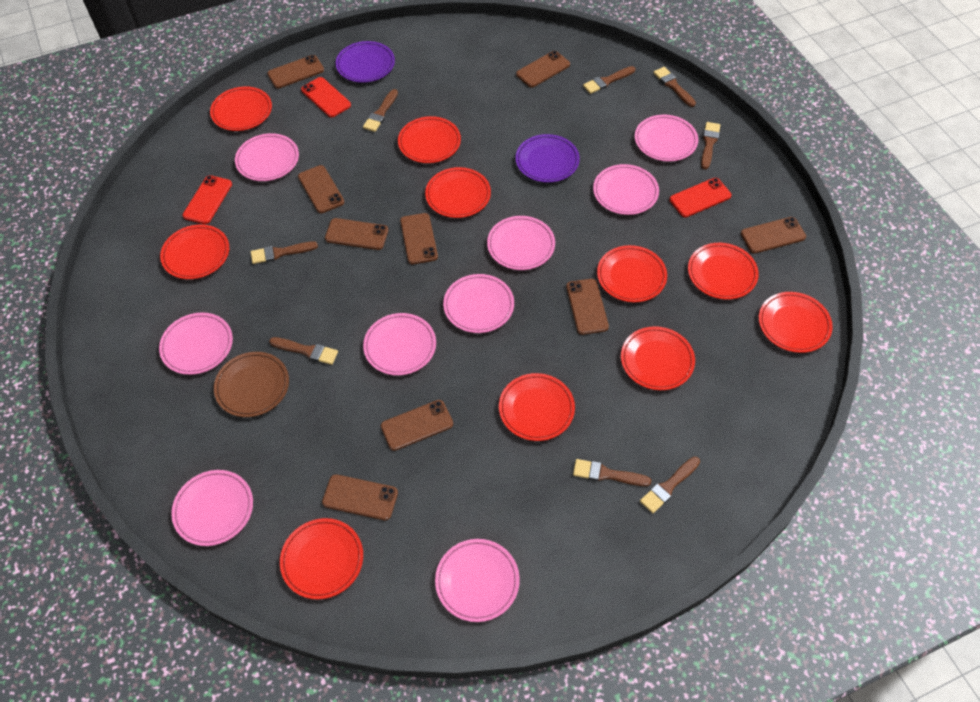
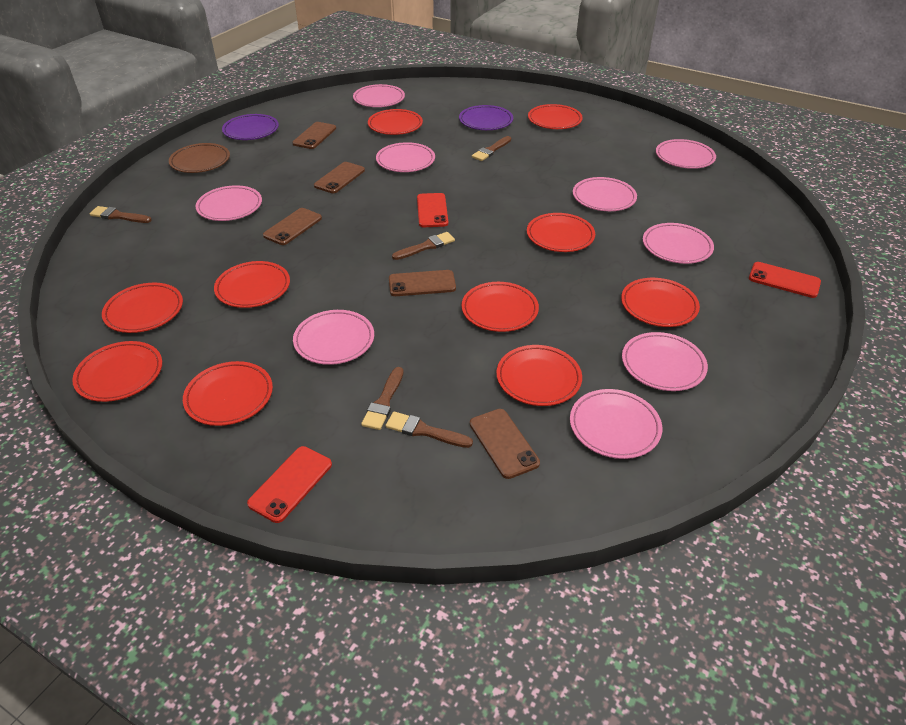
brown brush: 8 -> 5
brown phone: 9 -> 5

